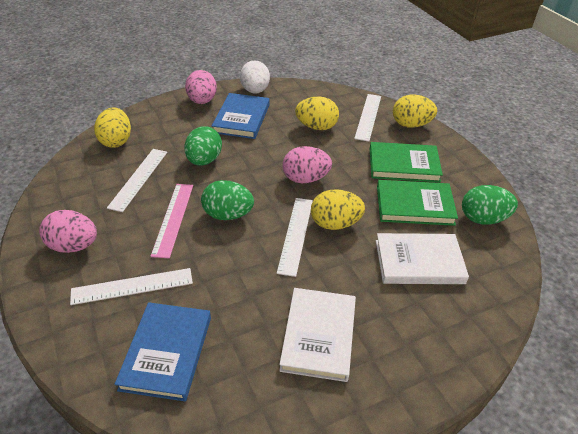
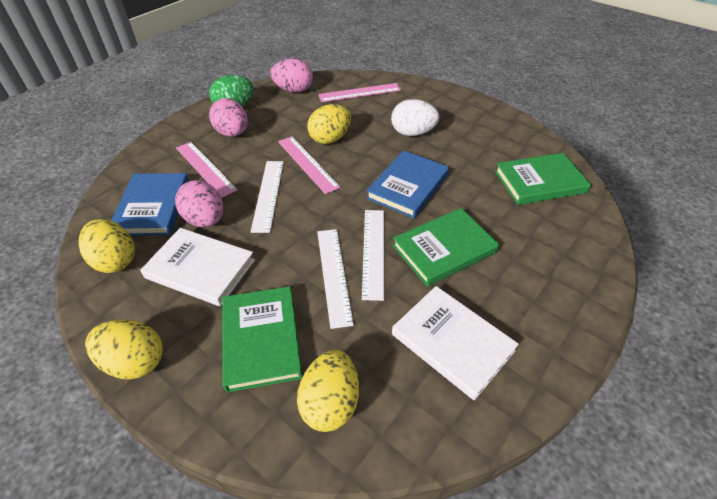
green book: 2 -> 3
green egg: 3 -> 1
pink ruler: 1 -> 3
white ruler: 4 -> 3

